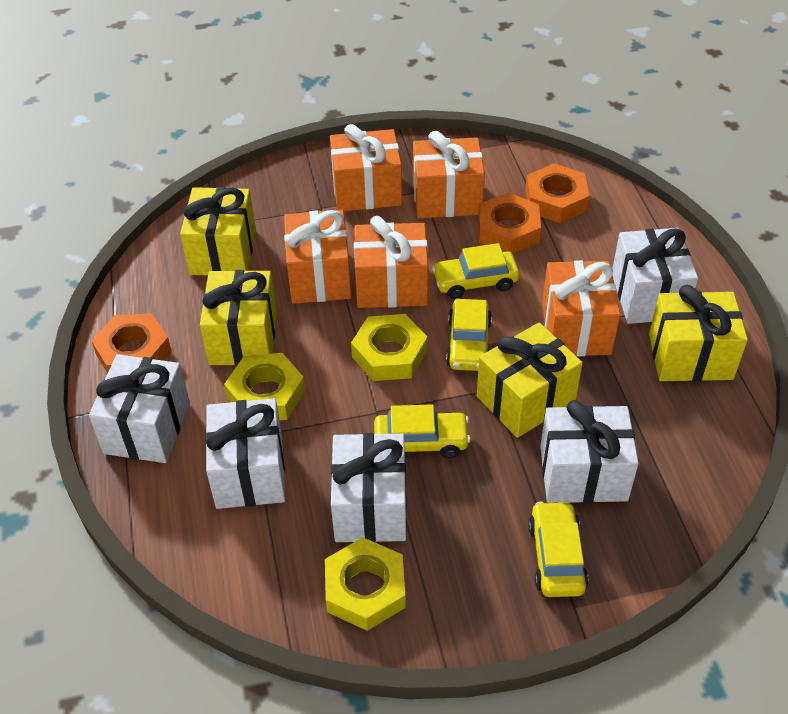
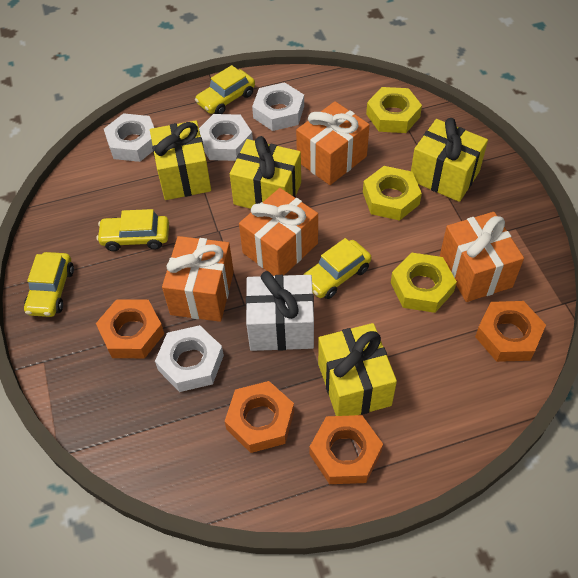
orange gift: 5 -> 4
orange nut: 3 -> 4
white gift: 5 -> 1
white nut: 0 -> 4

